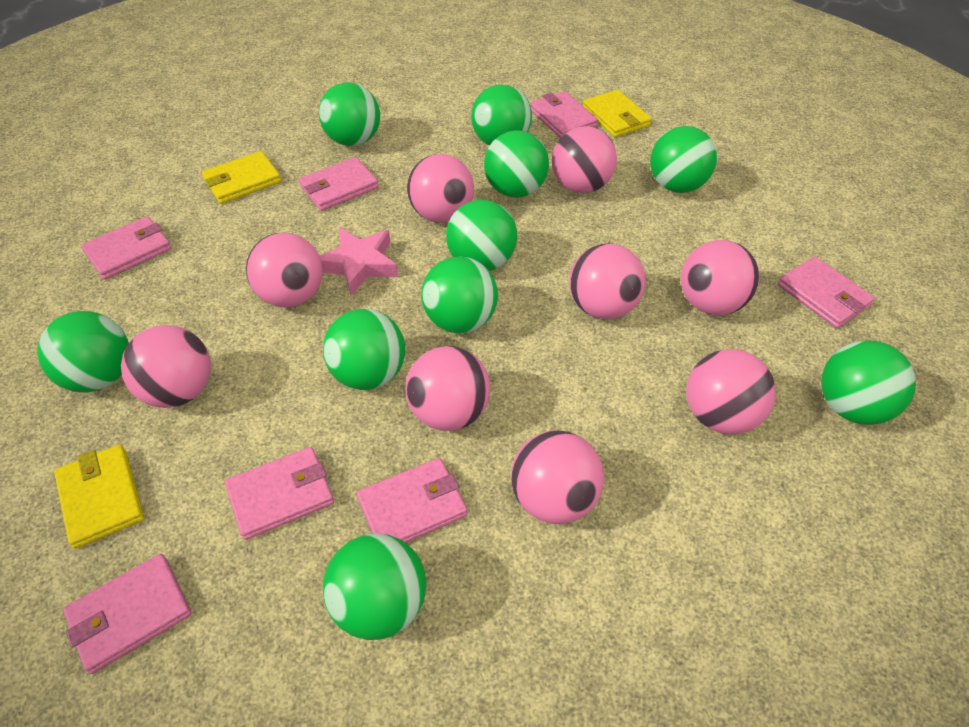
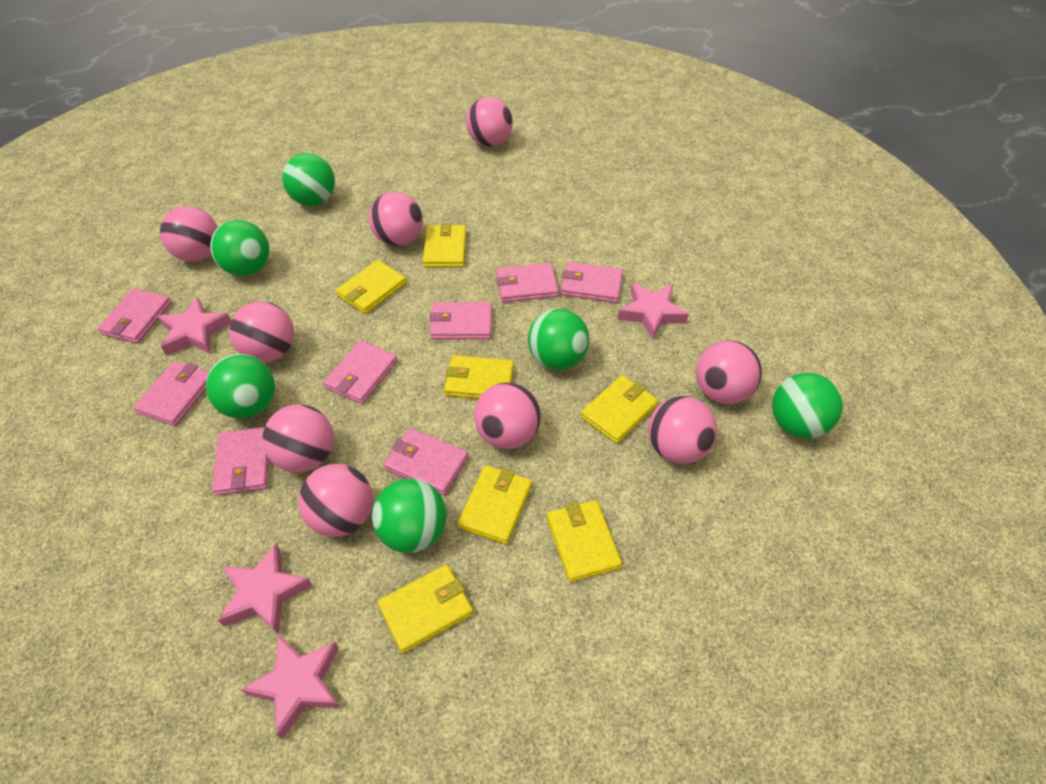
green ball: 10 -> 6
pink star: 1 -> 4
pink wallet: 7 -> 8
yellow wallet: 3 -> 7

